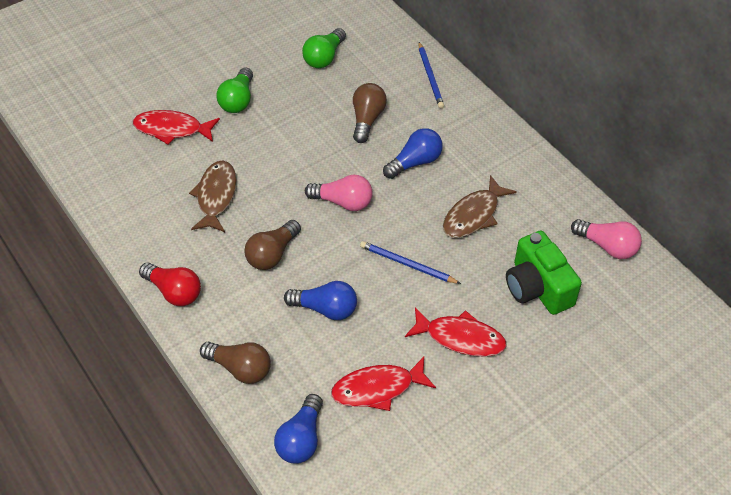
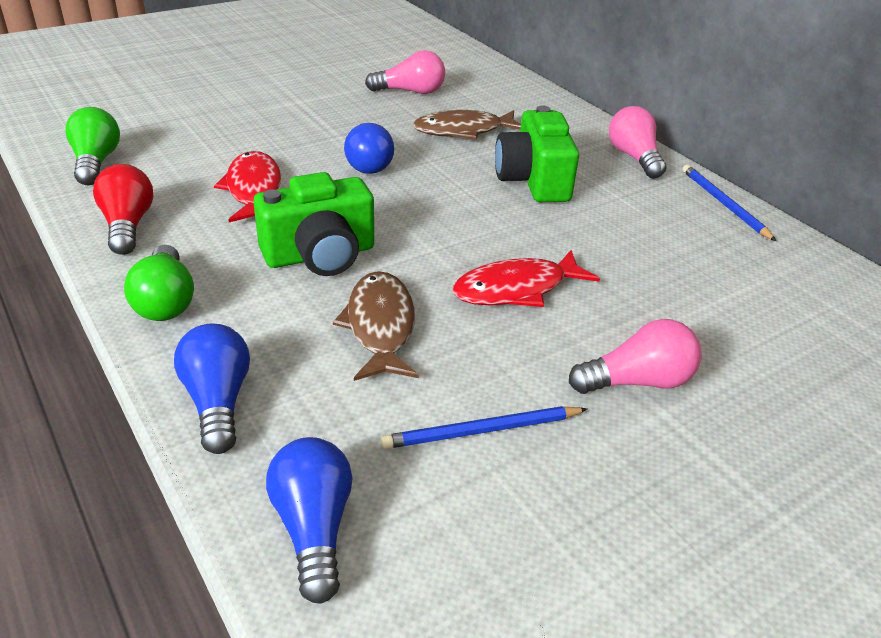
brown light bulb: 3 -> 0
green camera: 1 -> 2
pink light bulb: 2 -> 3
red fish: 3 -> 2

